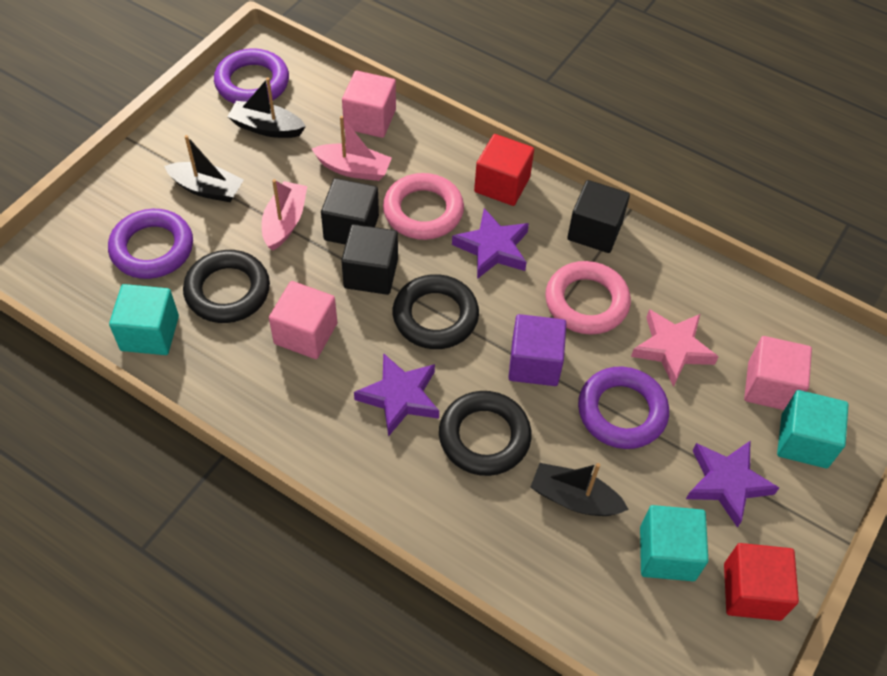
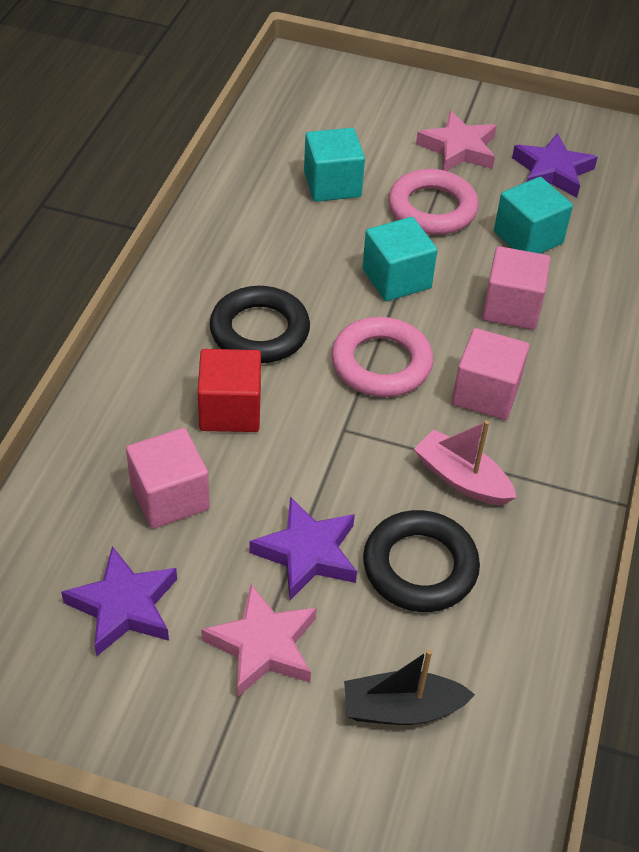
black boat: 3 -> 1
black cube: 3 -> 0
black ring: 3 -> 2
pink boat: 2 -> 1
pink star: 1 -> 2
purple cube: 1 -> 0
purple ring: 3 -> 0
red cube: 2 -> 1

